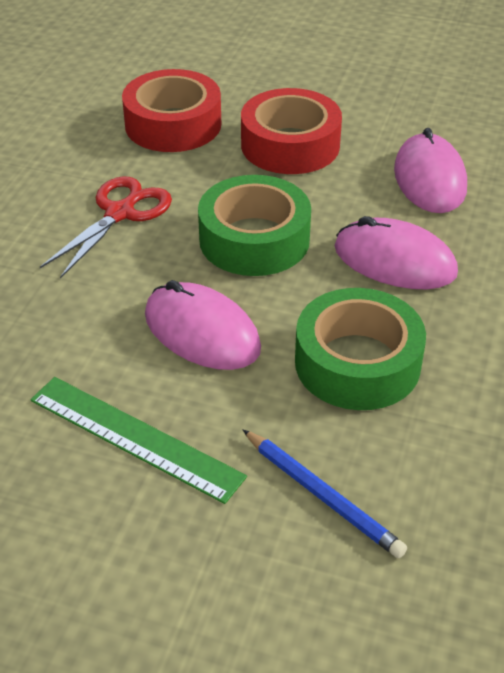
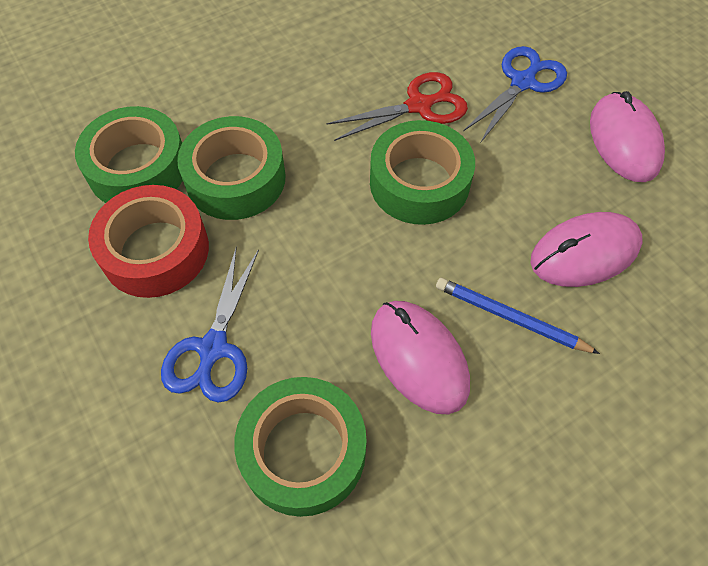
blue scissors: 0 -> 2
green ruler: 1 -> 0
green tape: 2 -> 4
red tape: 2 -> 1

